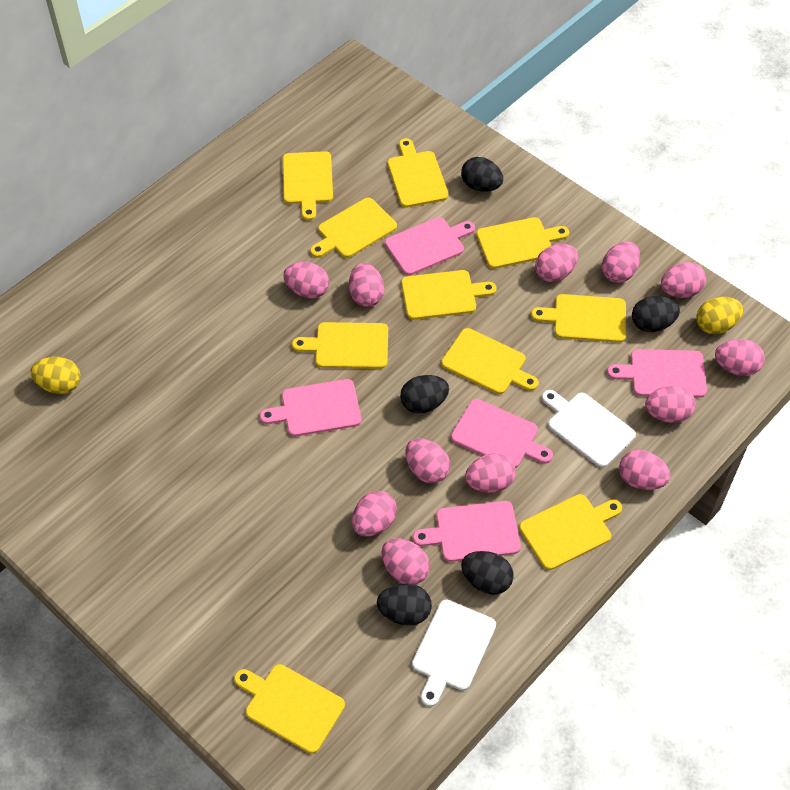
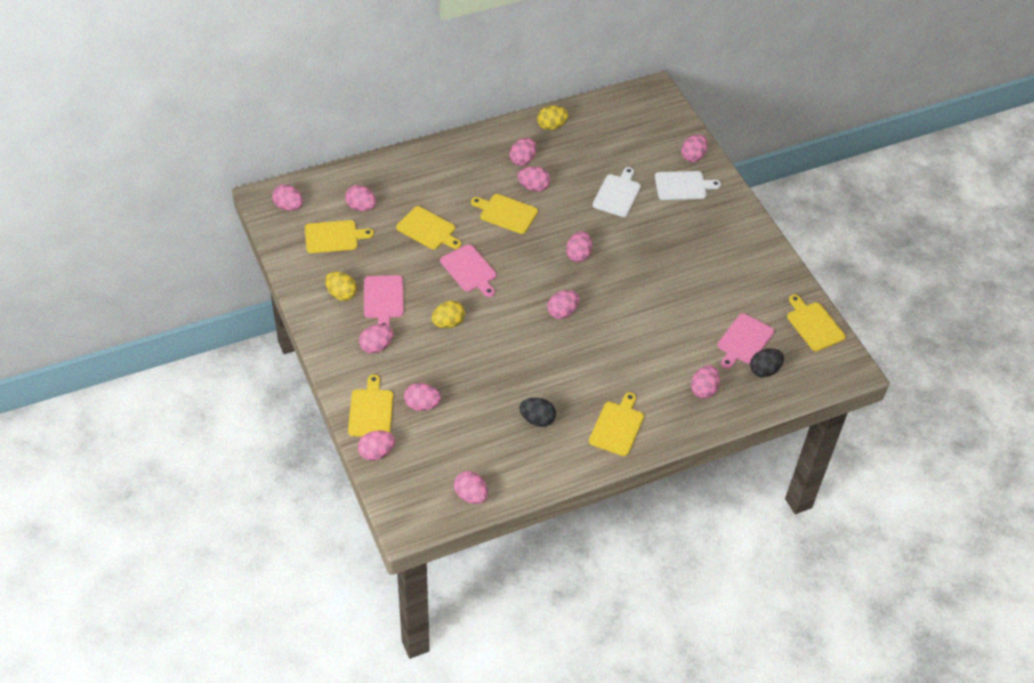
black egg: 5 -> 2
pink cutting board: 5 -> 3
yellow cutting board: 10 -> 6
yellow egg: 2 -> 3

